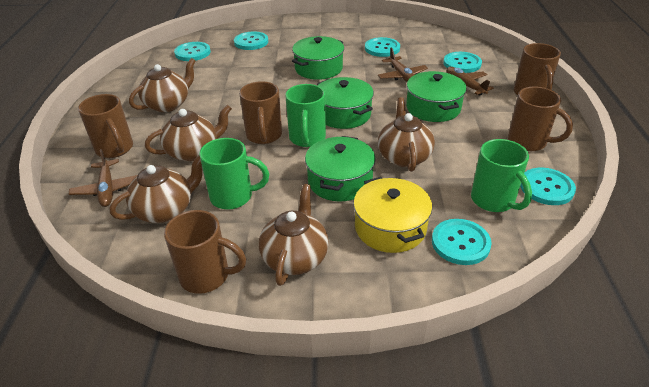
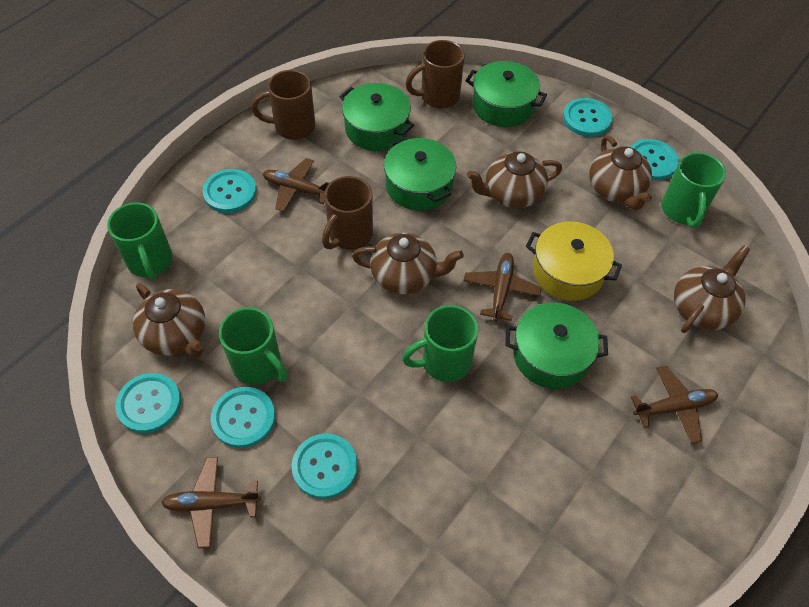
brown mug: 5 -> 3
brown plane: 3 -> 4
green mug: 3 -> 4

